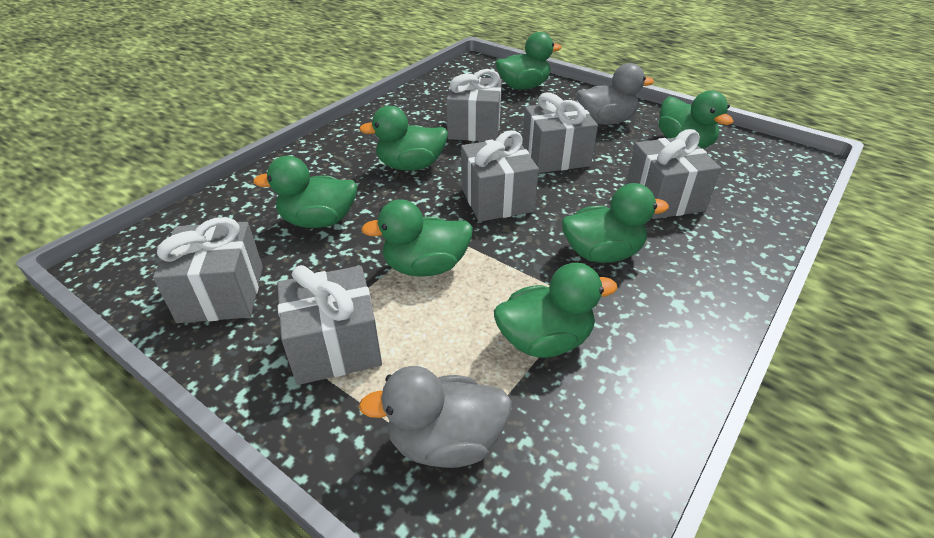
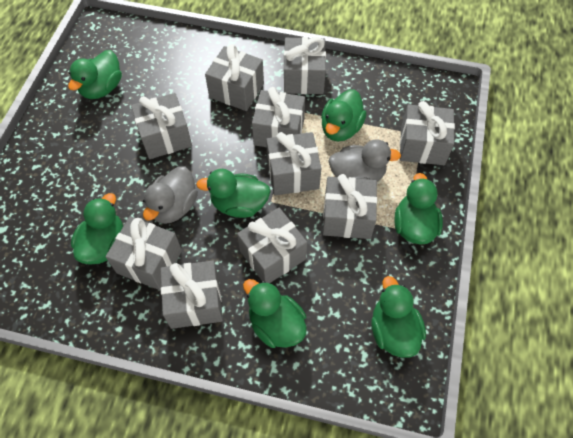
grey gift: 6 -> 10

